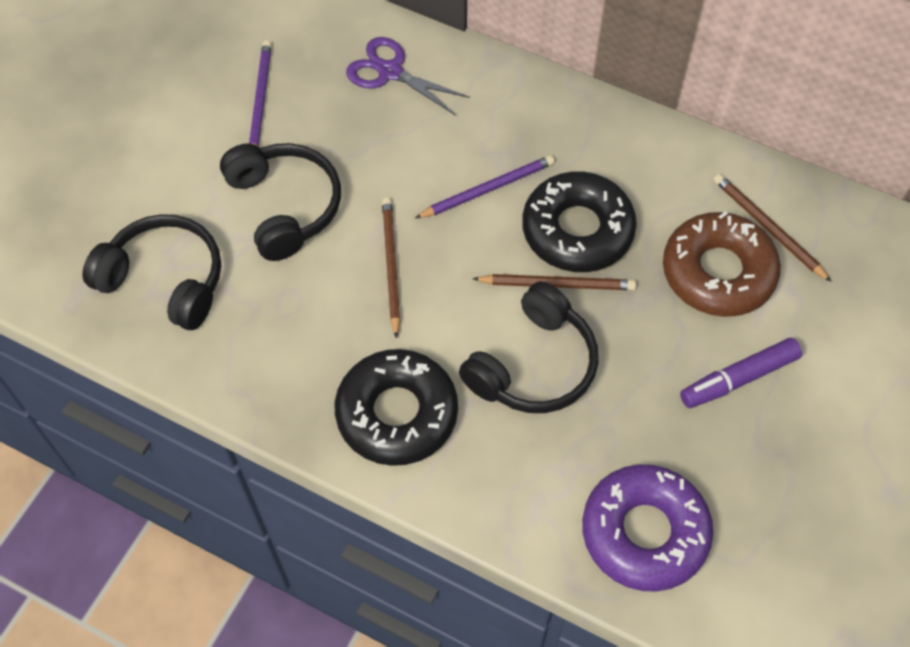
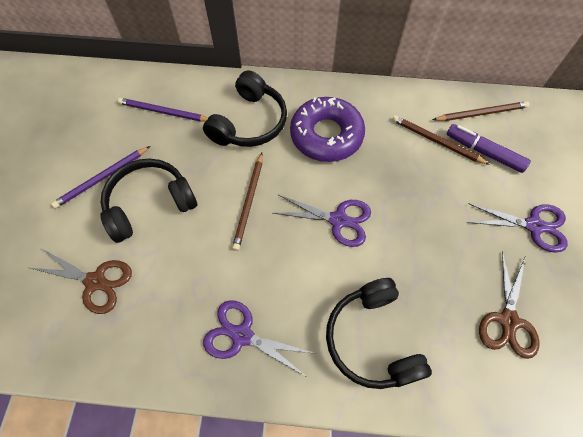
black donut: 2 -> 0
brown donut: 1 -> 0
brown scissors: 0 -> 2
purple scissors: 1 -> 3

